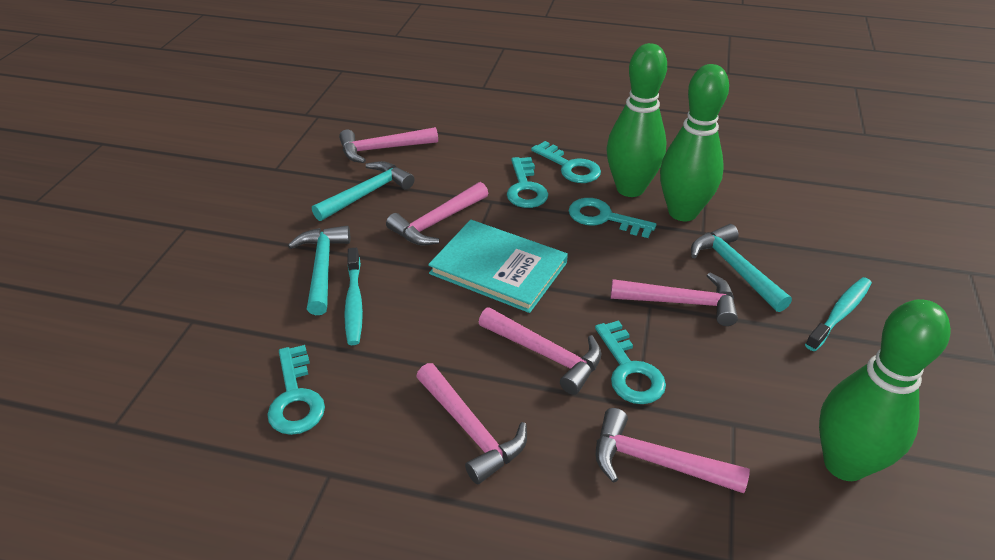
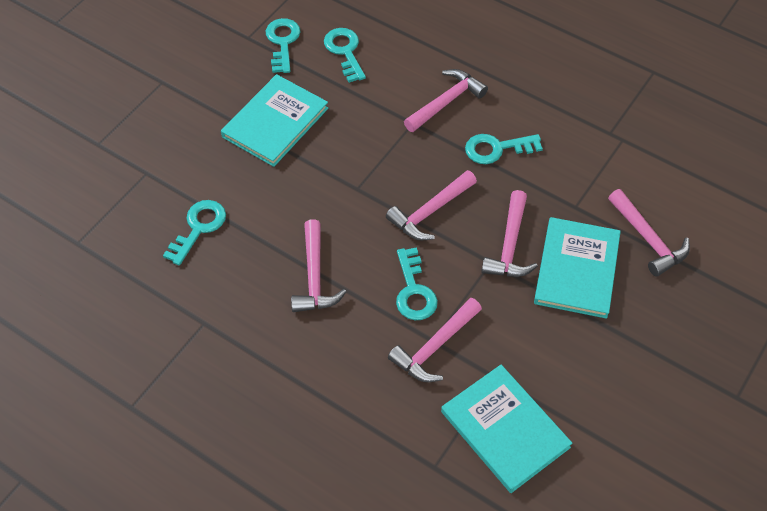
green bowling pin: 3 -> 0
turquoise book: 1 -> 3
turquoise hammer: 3 -> 0
turquoise toothbrush: 2 -> 0

